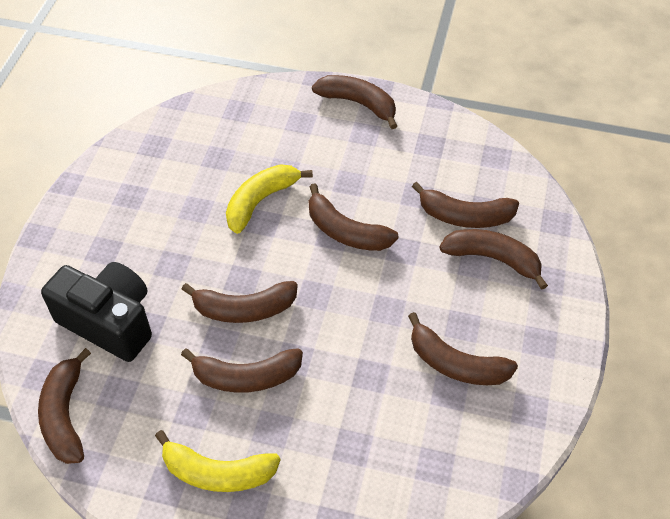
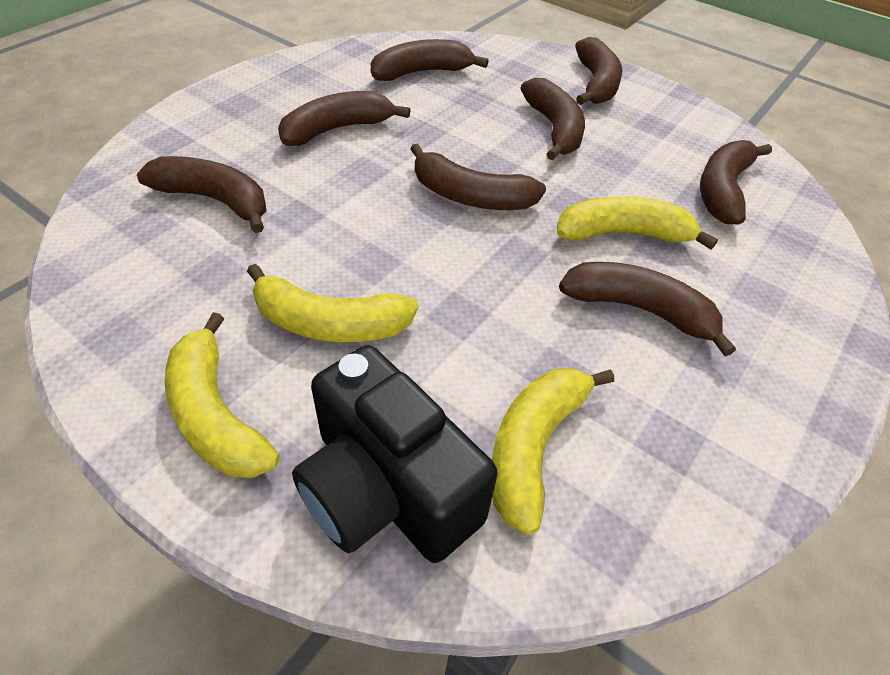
yellow banana: 2 -> 4

